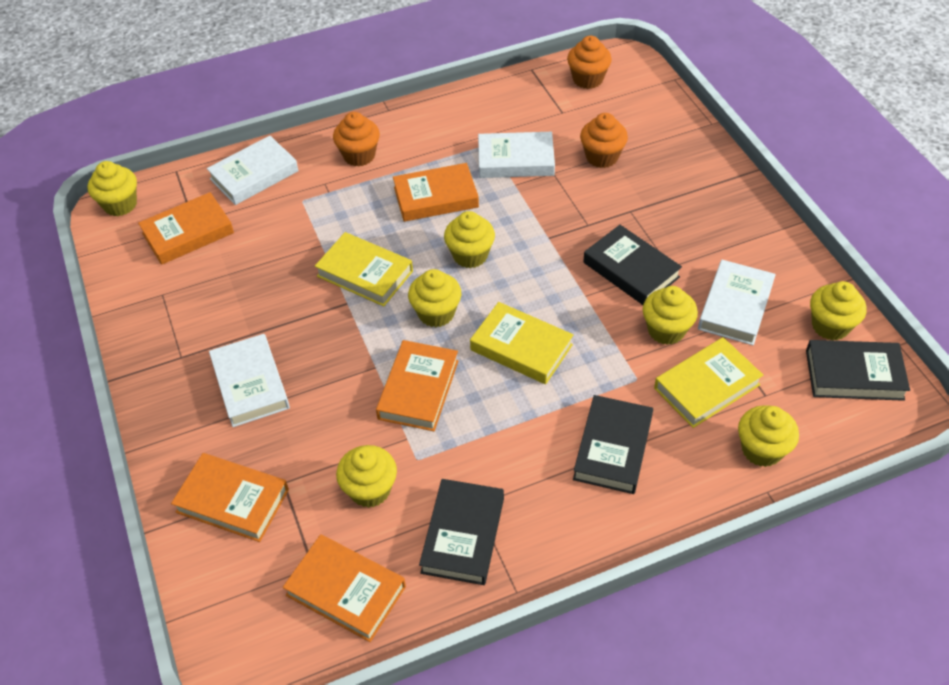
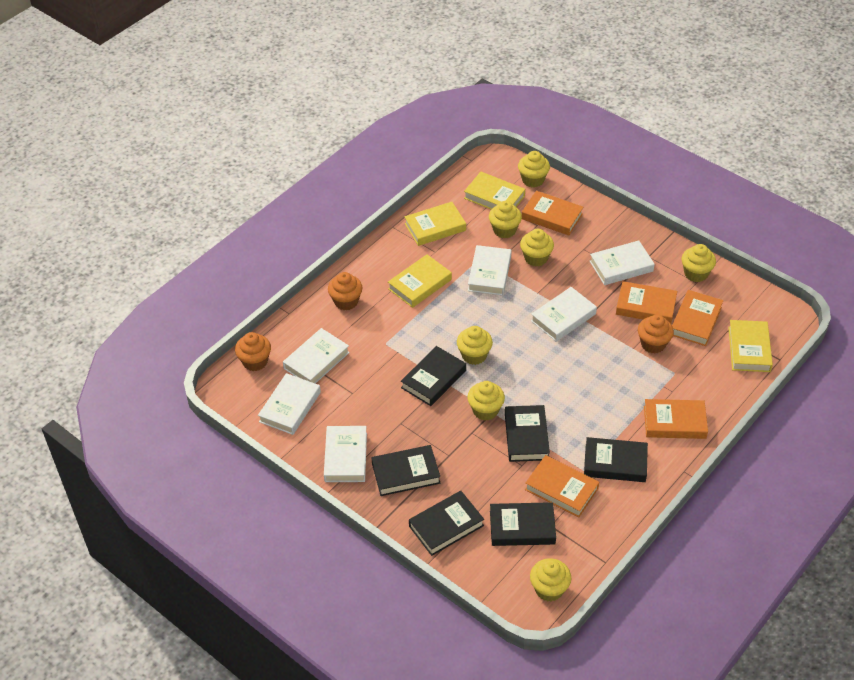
black book: 4 -> 6
white book: 4 -> 6
yellow book: 3 -> 4

